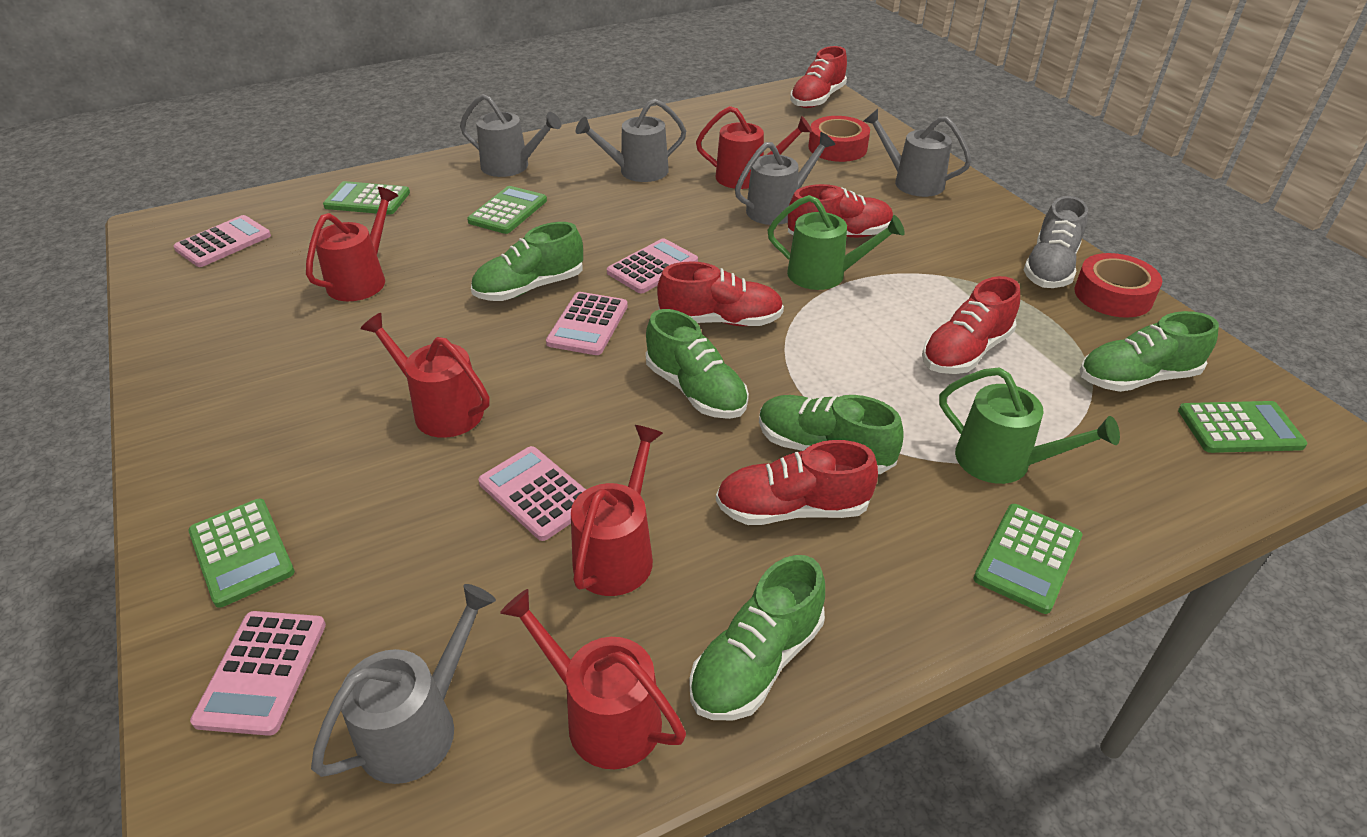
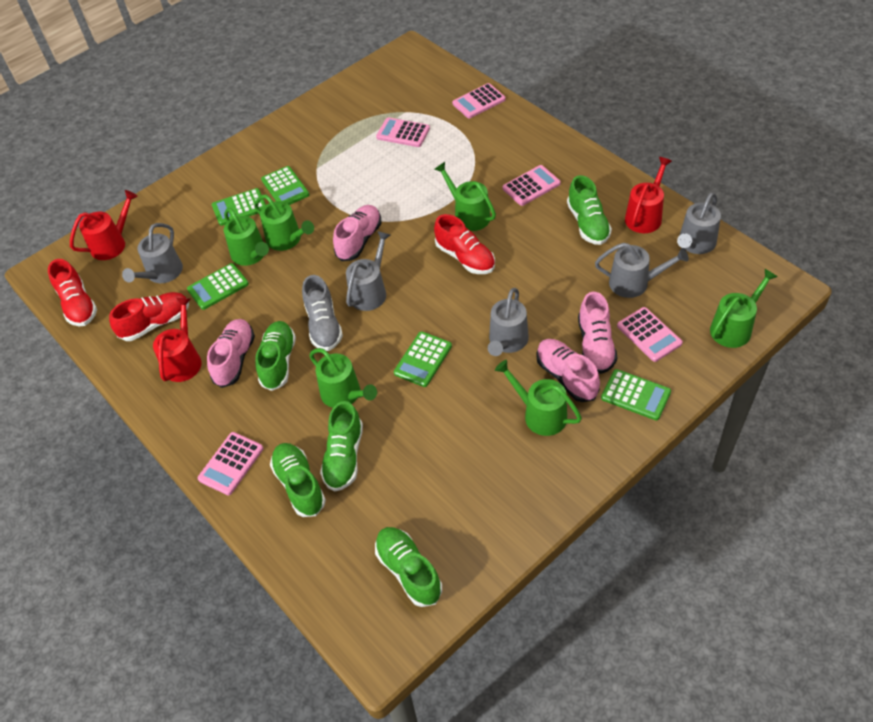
green watering can: 2 -> 6
pink shoe: 0 -> 4
red shoe: 5 -> 3
red tape: 2 -> 0
red watering can: 5 -> 3

